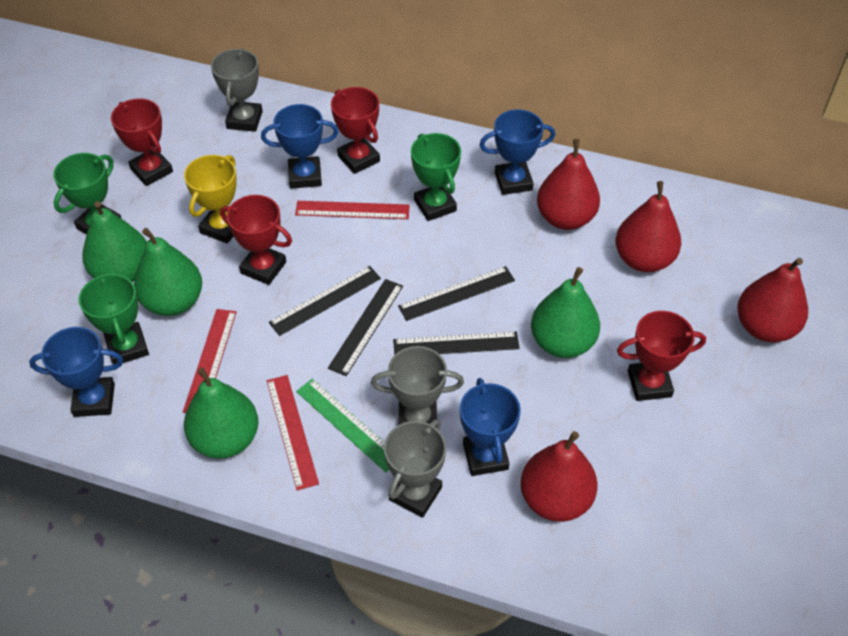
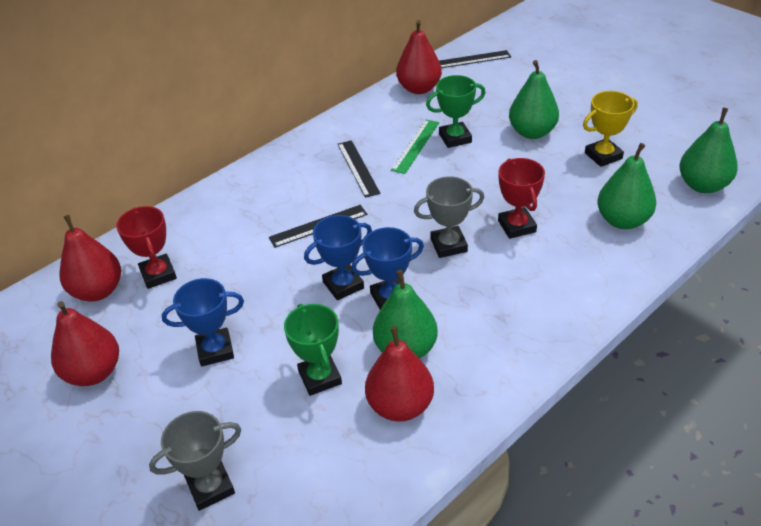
black ruler: 4 -> 3
blue trophy: 4 -> 3
green trophy: 3 -> 2
grey trophy: 3 -> 2
red ruler: 3 -> 0
red trophy: 4 -> 2

